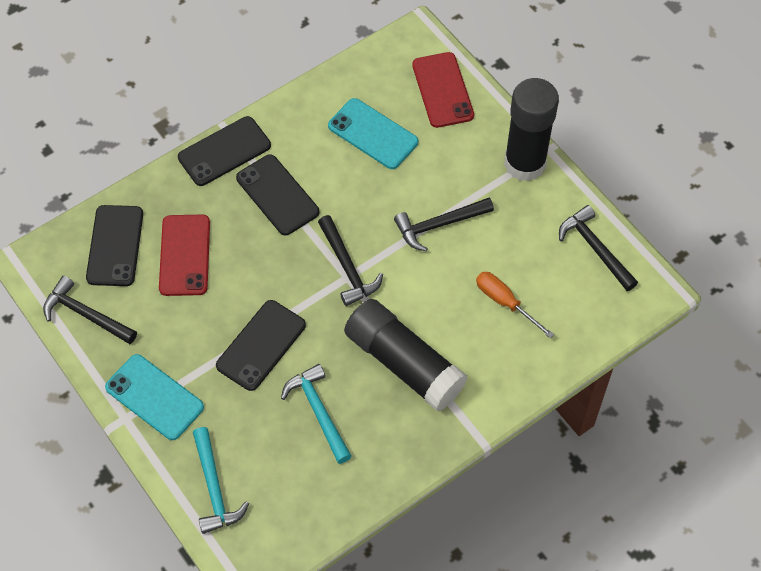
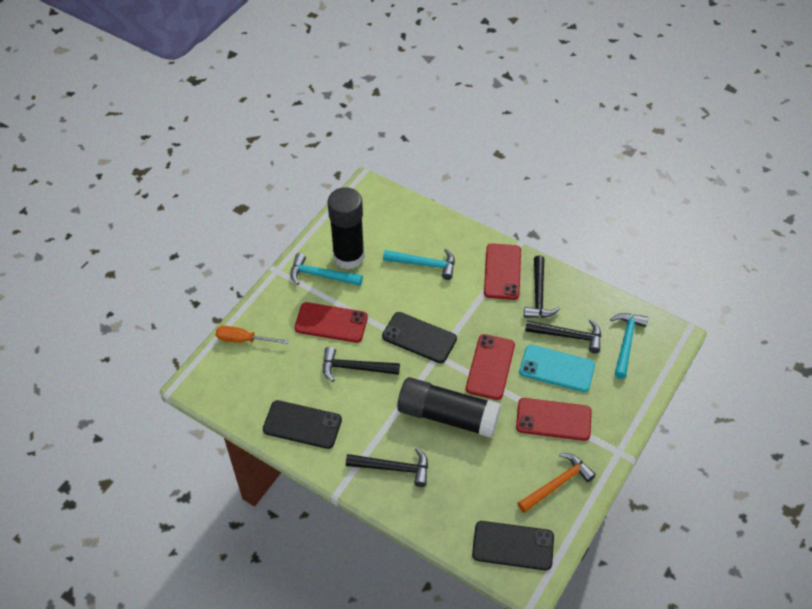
black phone: 4 -> 3
orange hammer: 0 -> 1
red phone: 2 -> 4
turquoise hammer: 2 -> 3
turquoise phone: 2 -> 1

